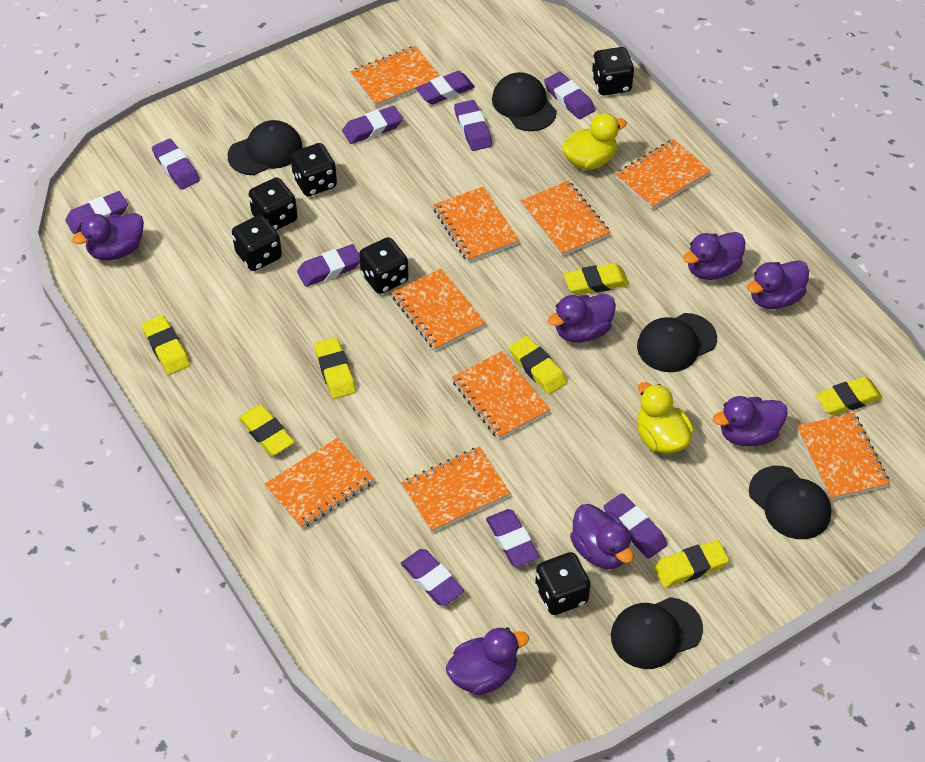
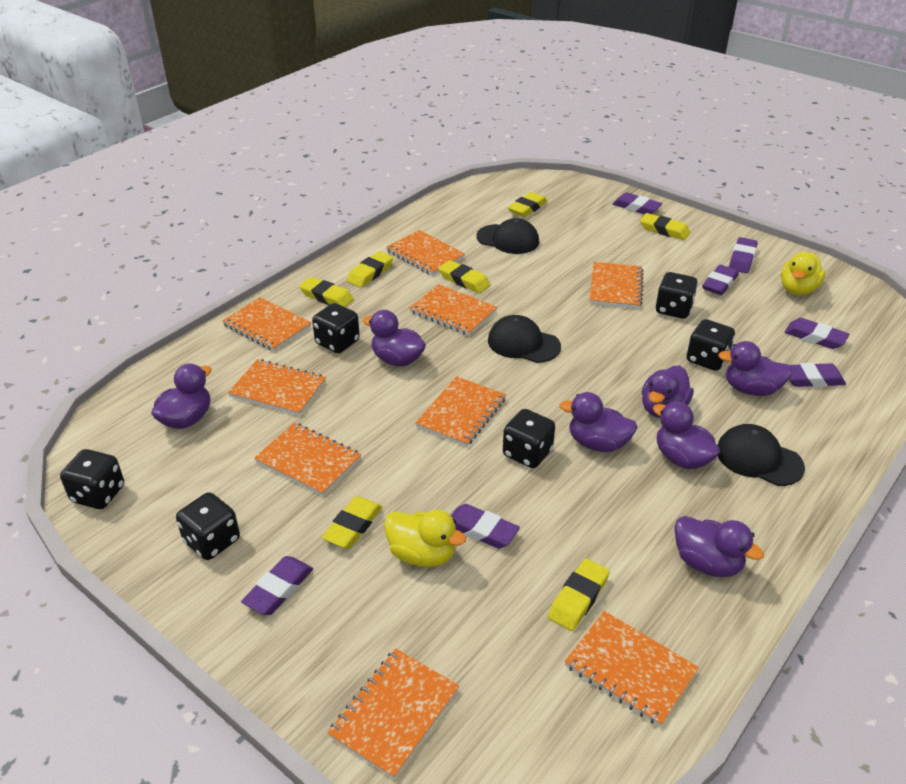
black cap: 5 -> 3
purple eraser: 10 -> 7

